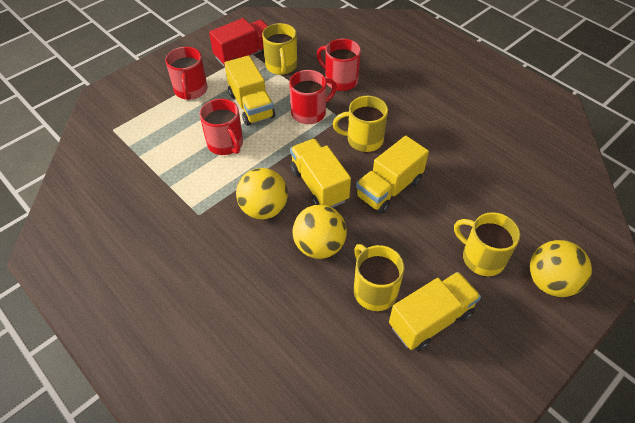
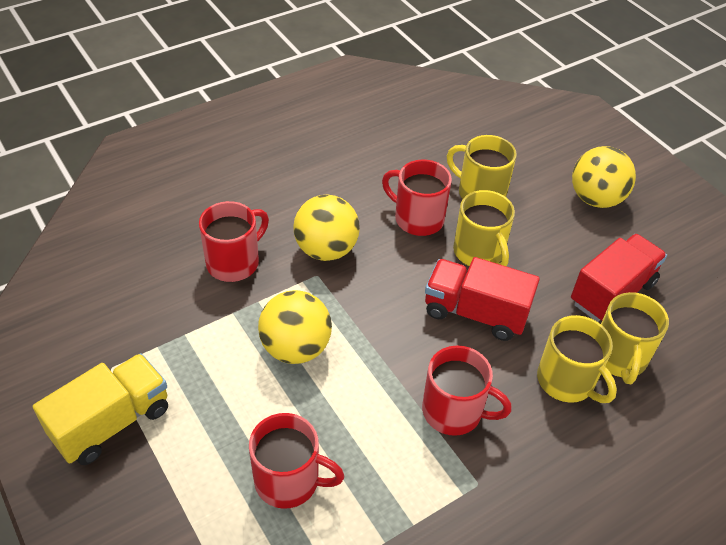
red truck: 1 -> 2
yellow truck: 4 -> 1

